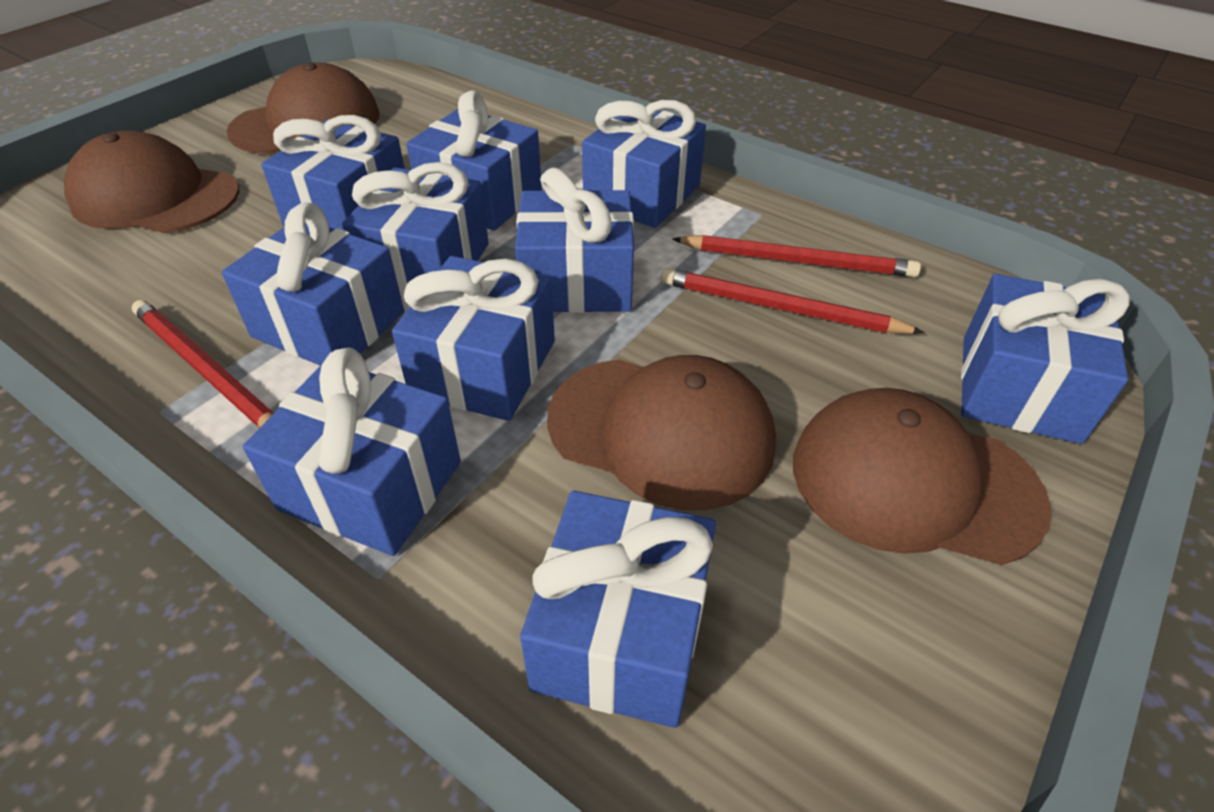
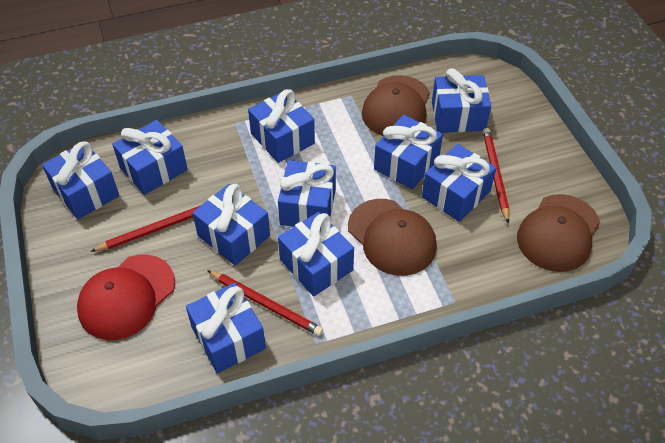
brown cap: 4 -> 3
red cap: 0 -> 1

